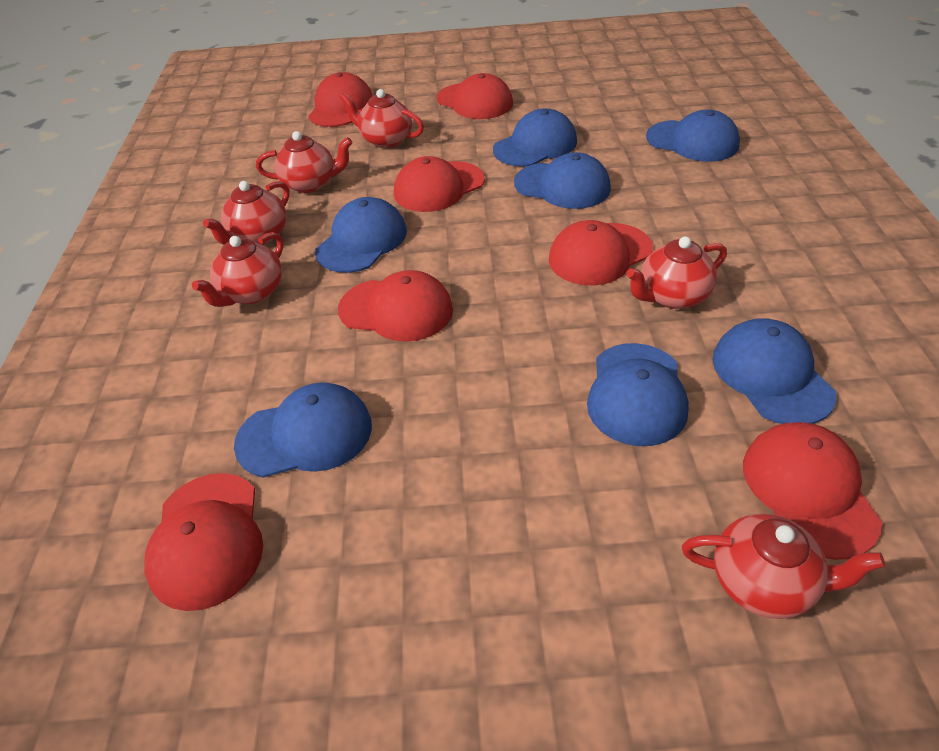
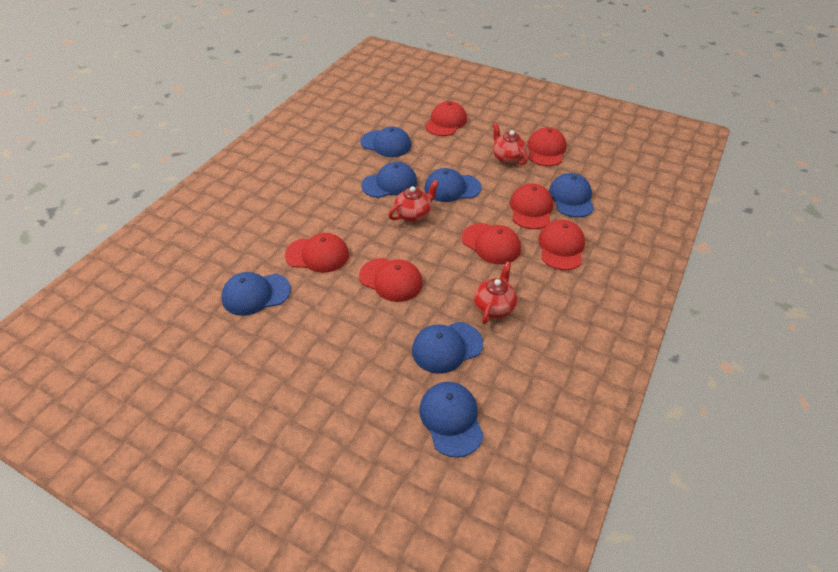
red teapot: 6 -> 3

